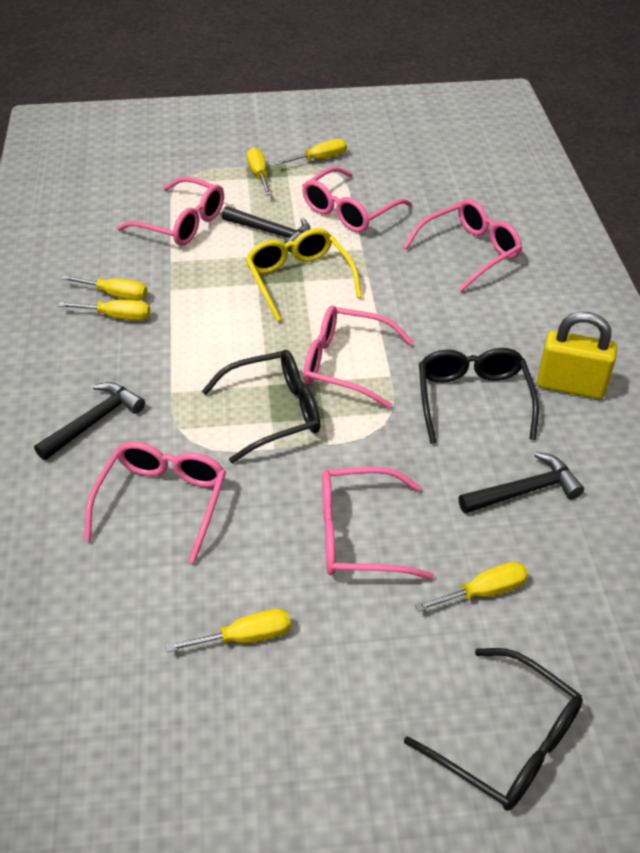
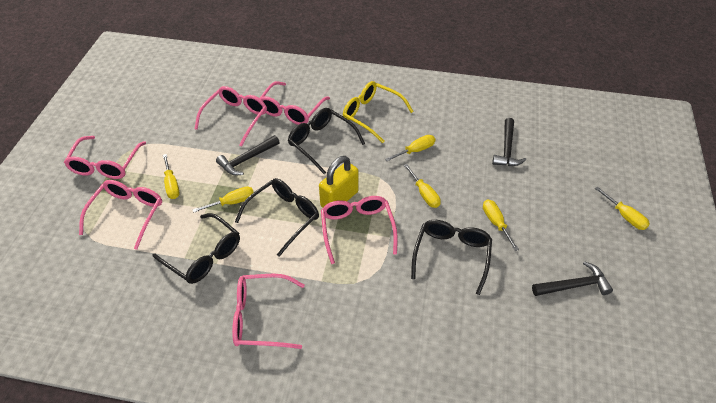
black glasses: 3 -> 4

